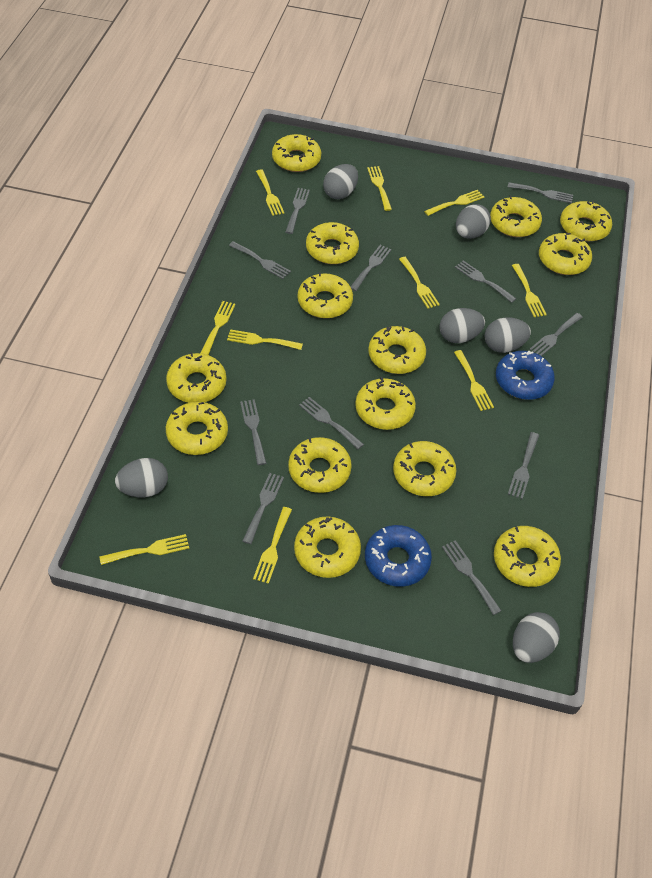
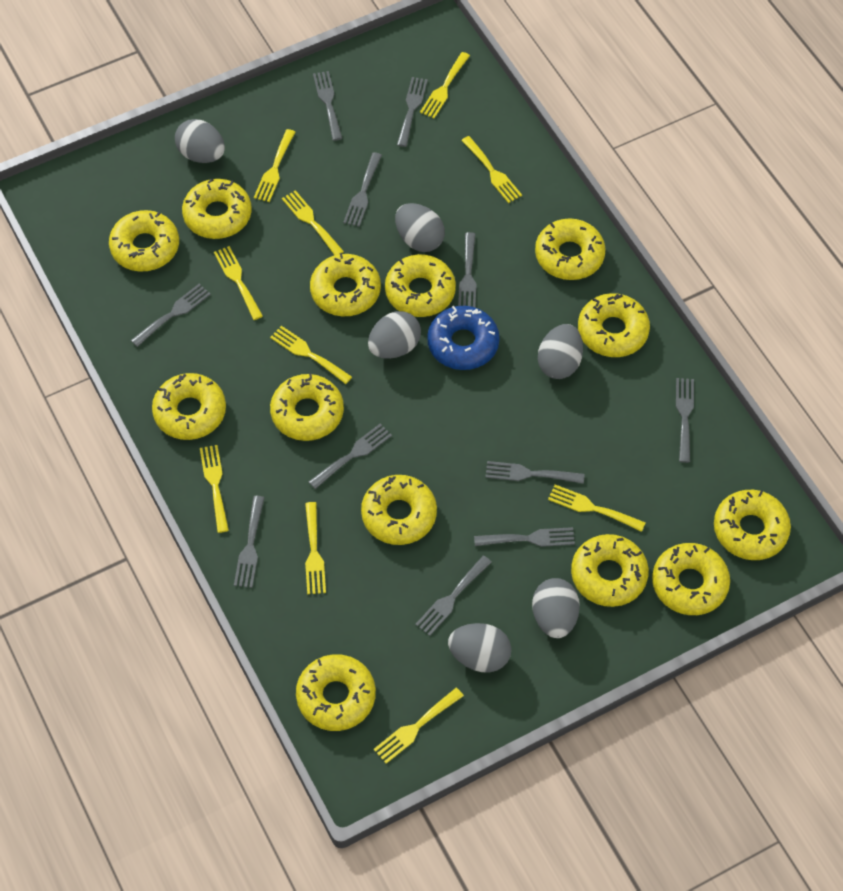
blue donut: 2 -> 1
yellow donut: 14 -> 13

